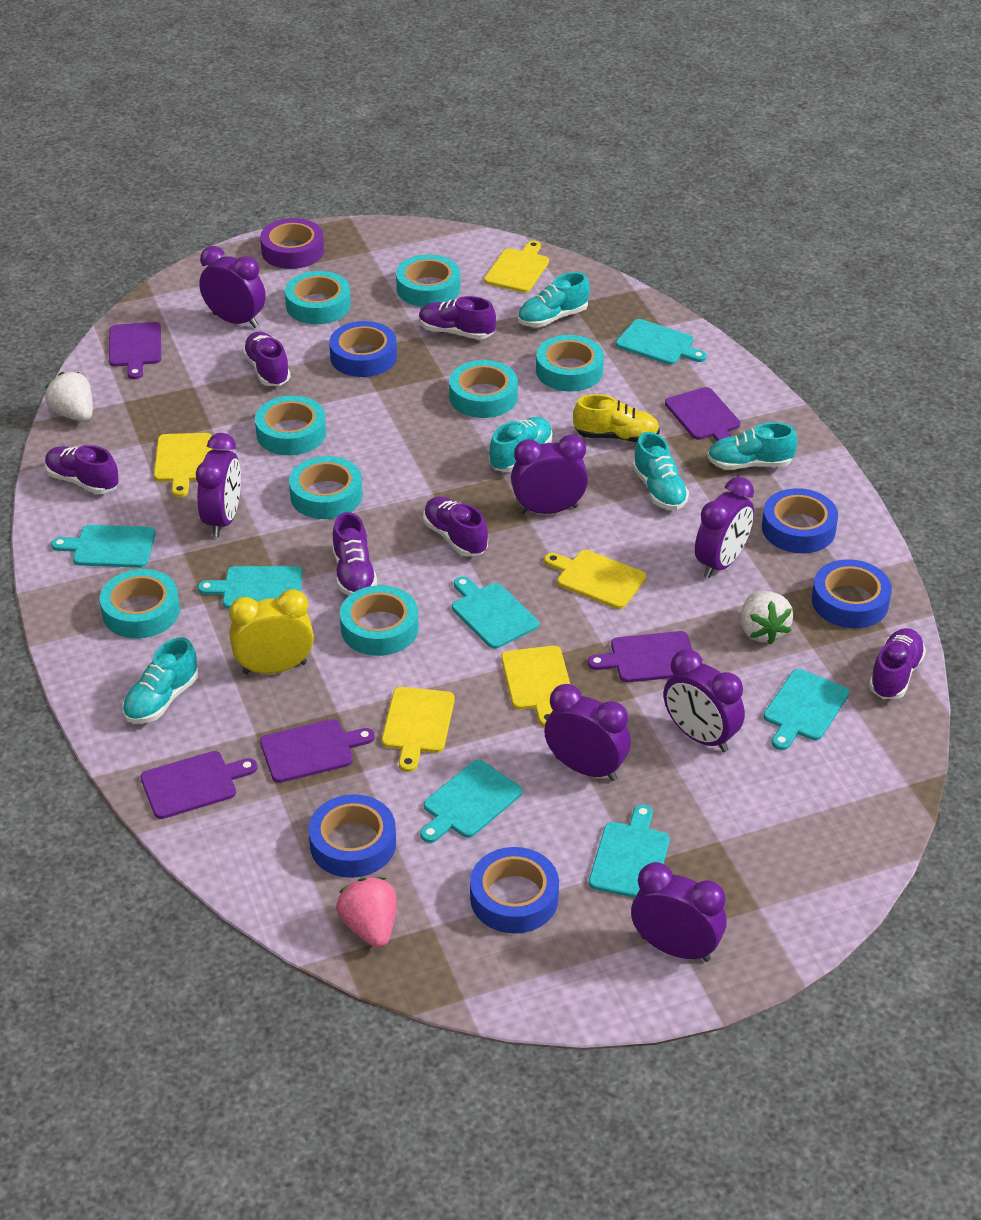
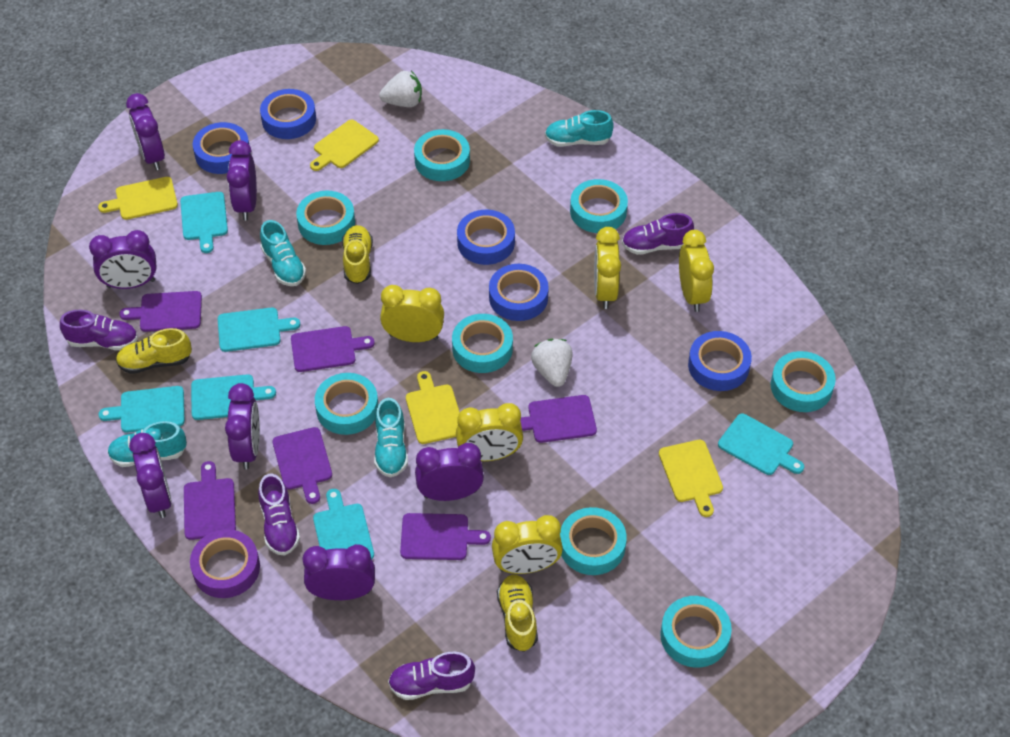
pink strawberry: 1 -> 0
purple cutting board: 5 -> 6
purple shoe: 6 -> 4
turquoise cutting board: 7 -> 6
turquoise shoe: 5 -> 4
yellow clock: 1 -> 5
yellow cutting board: 5 -> 4
yellow shoe: 1 -> 3

